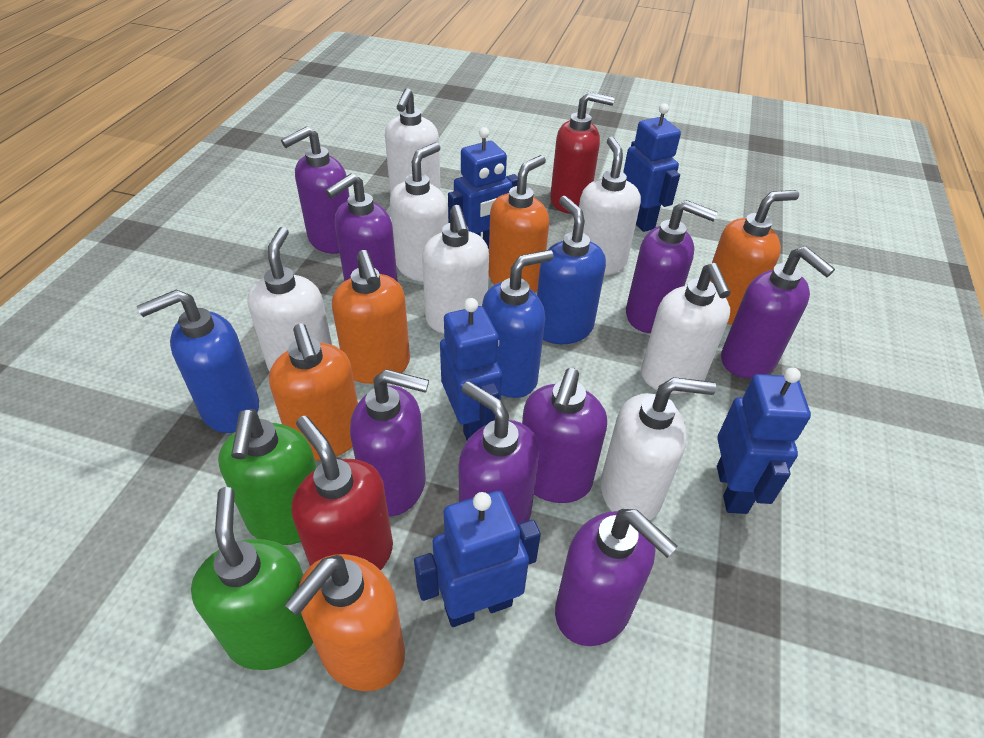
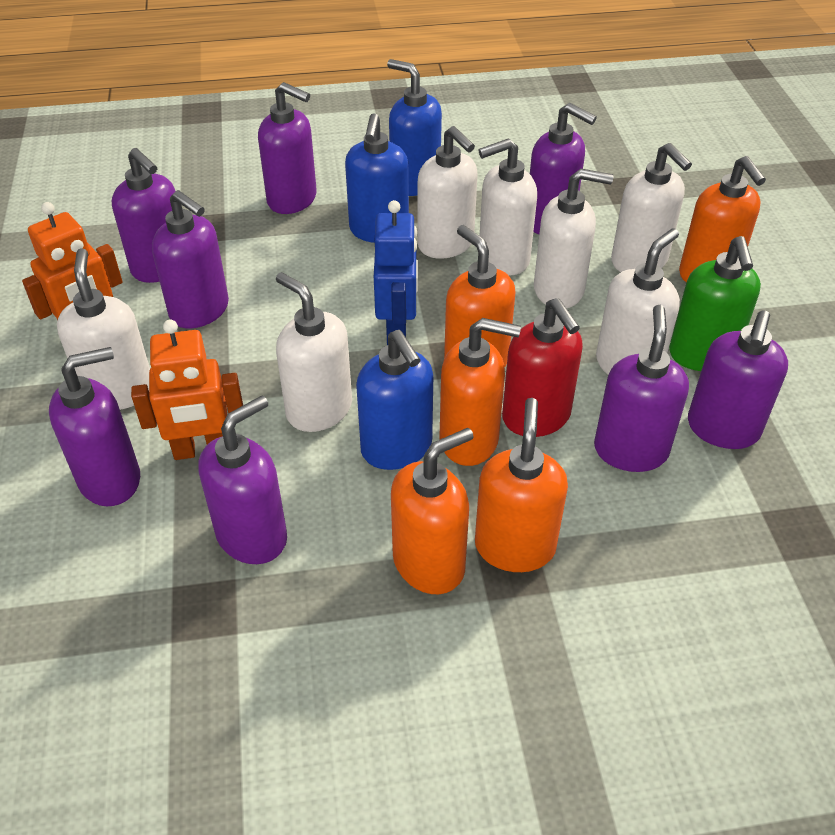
blue robot: 5 -> 1
green soap dispenser: 2 -> 1
orange robot: 0 -> 2
red soap dispenser: 2 -> 1

